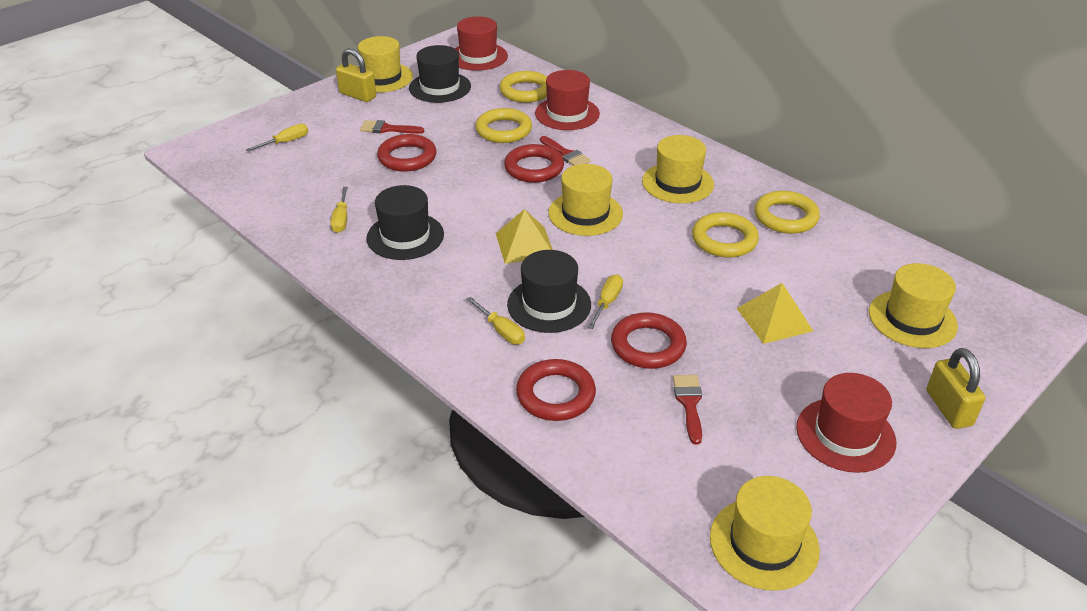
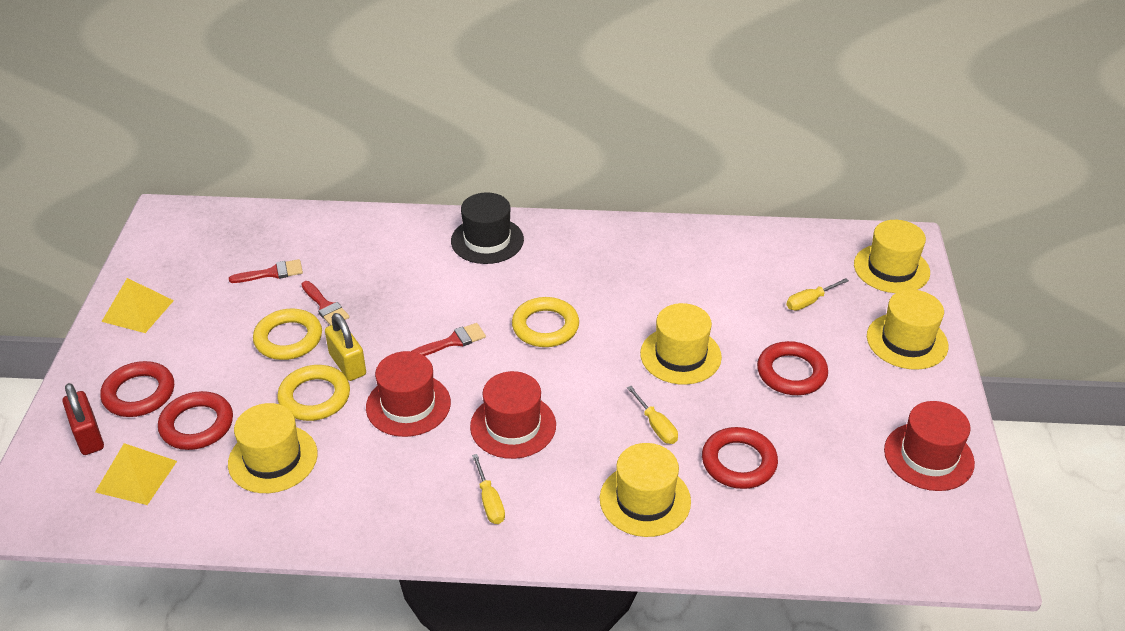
black hat: 3 -> 1
red padlock: 0 -> 1
yellow padlock: 2 -> 1
yellow ring: 4 -> 3
yellow screwdriver: 4 -> 3

